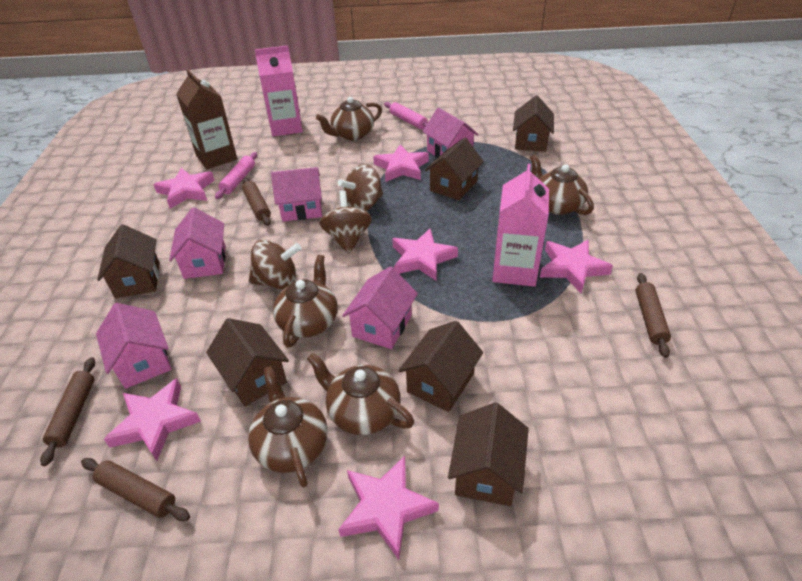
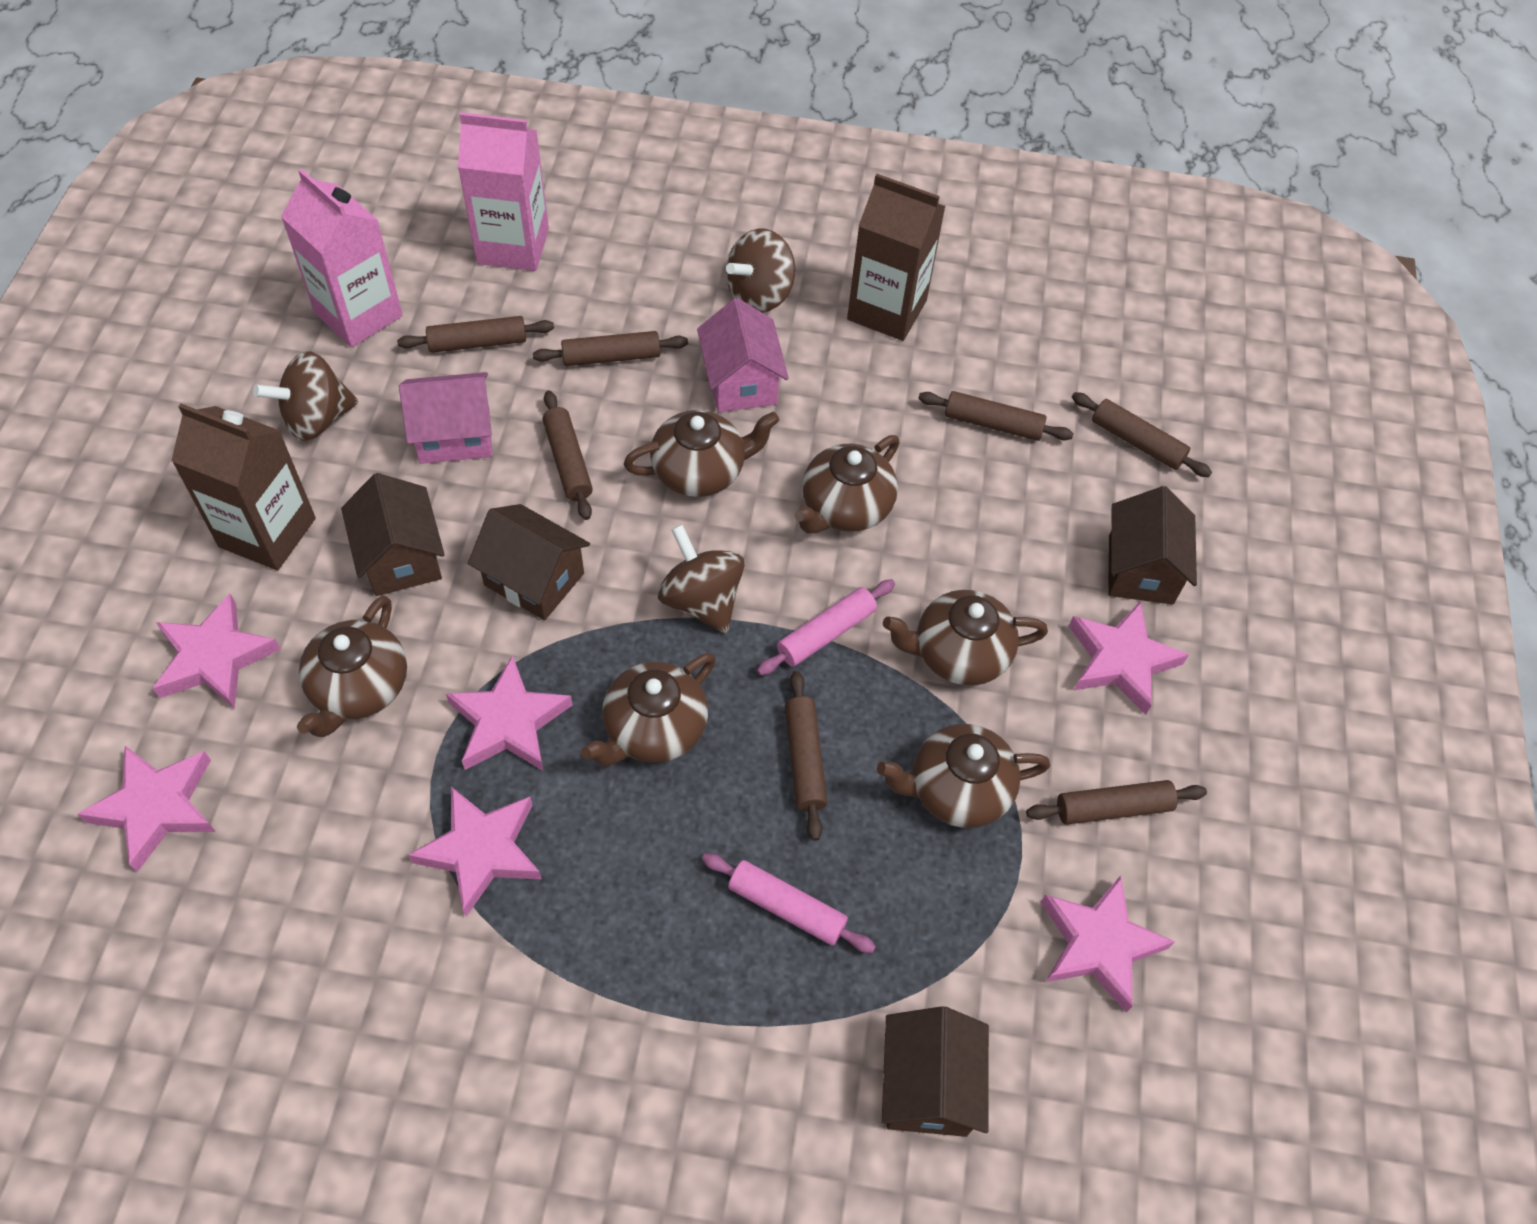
brown carton: 1 -> 2
brown house: 6 -> 4
brown rolling pin: 4 -> 7
brown teapot: 5 -> 6
pink house: 5 -> 2

